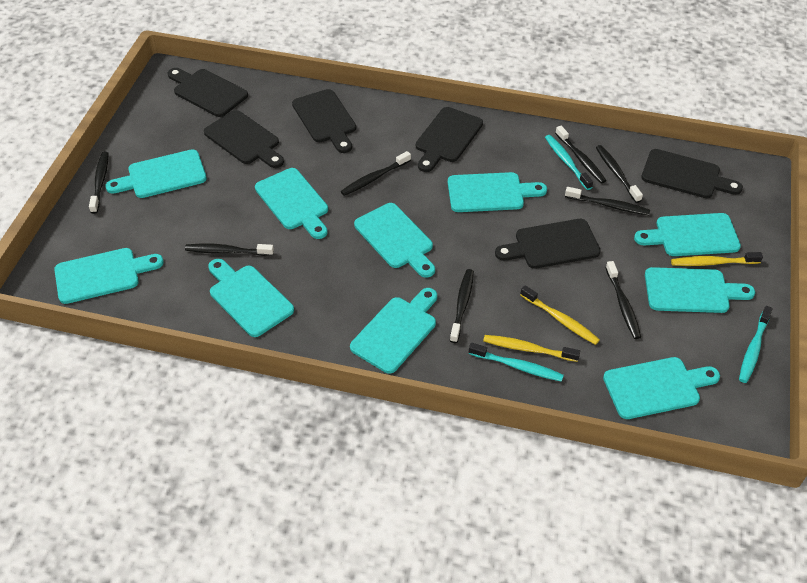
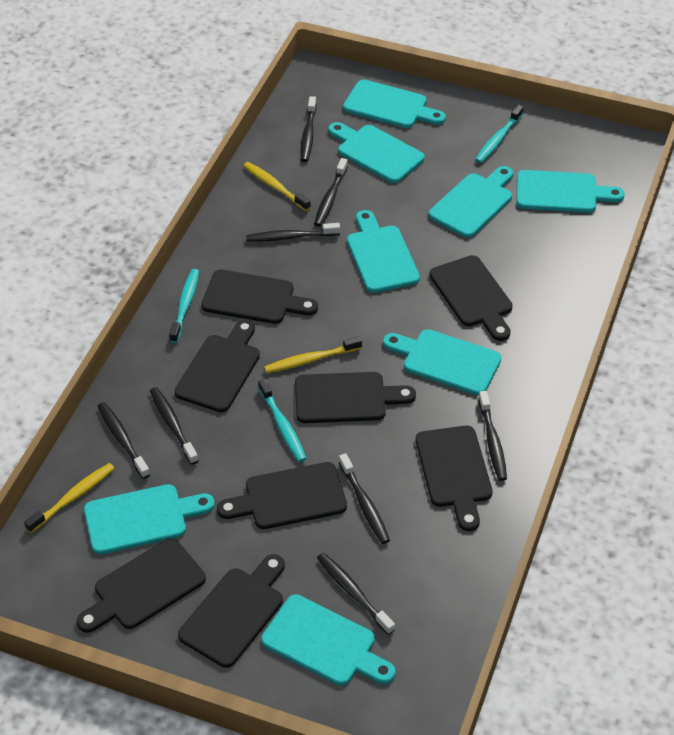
black cutting board: 6 -> 8
turquoise cutting board: 10 -> 8

